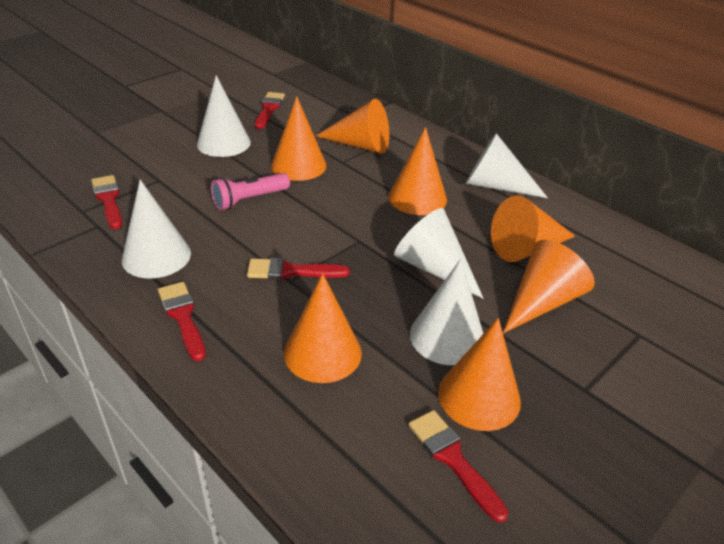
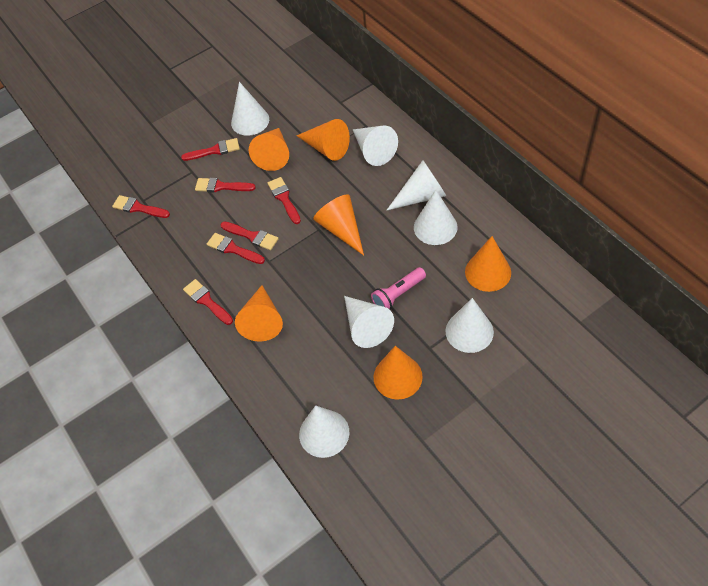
orange cone: 7 -> 6
red brush: 5 -> 7
white cone: 5 -> 7

